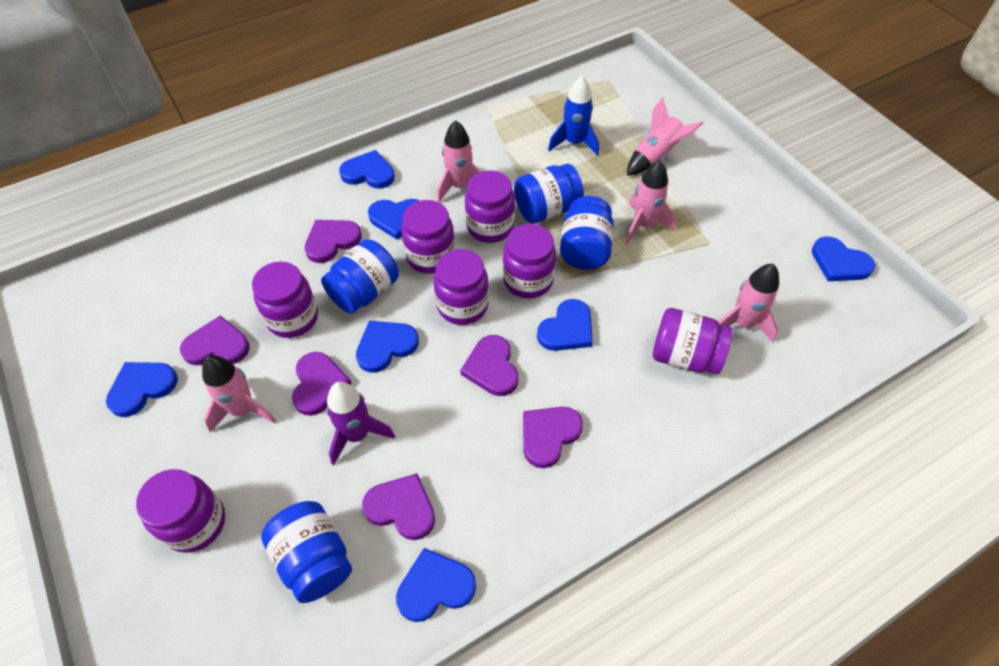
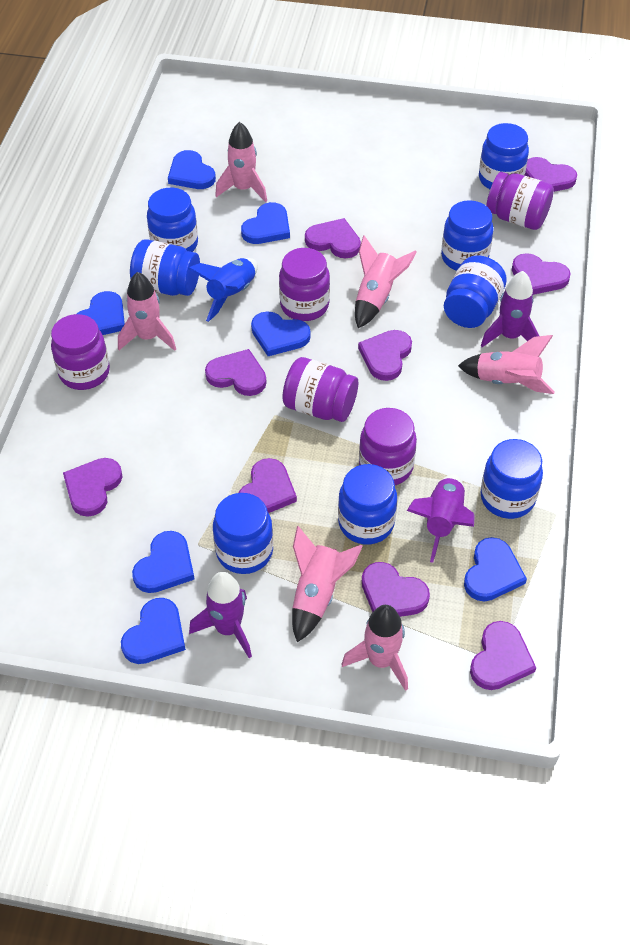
blue jar: 4 -> 8
pink rocket: 5 -> 6
purple heart: 6 -> 9
purple jar: 7 -> 5
purple rocket: 1 -> 3

